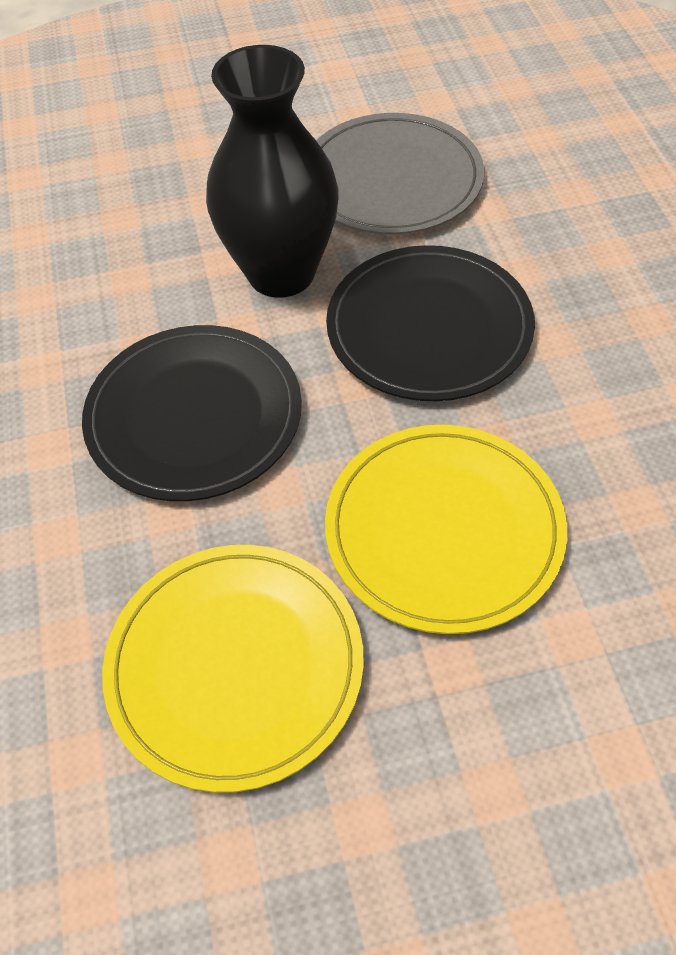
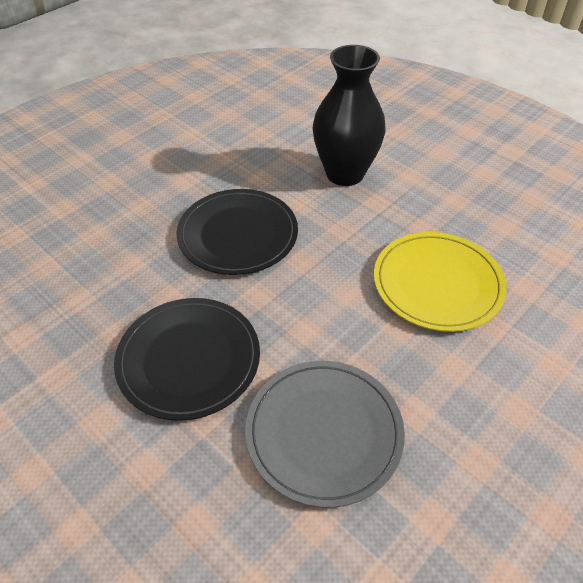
yellow plate: 2 -> 1

